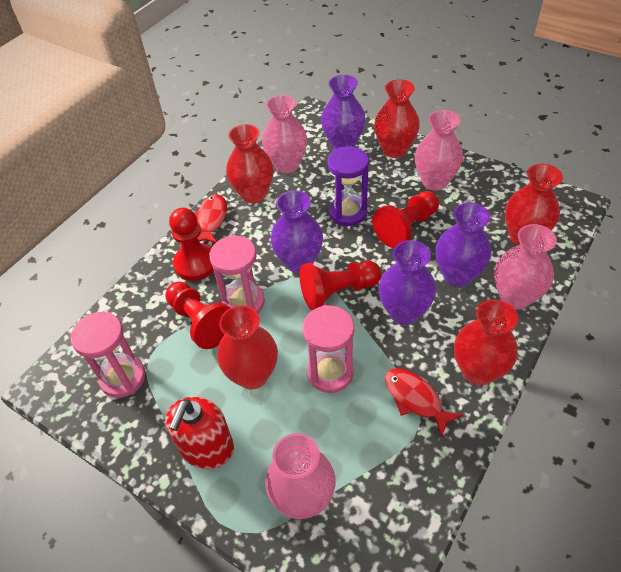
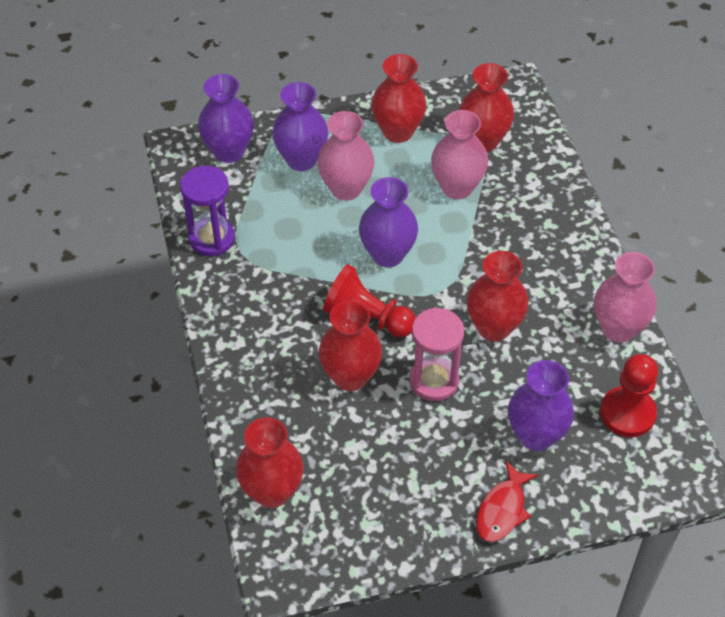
pink hourglass: 3 -> 1
pink vase: 4 -> 3
red fish: 2 -> 1
red pawn: 4 -> 2
red soap dispenser: 1 -> 0

